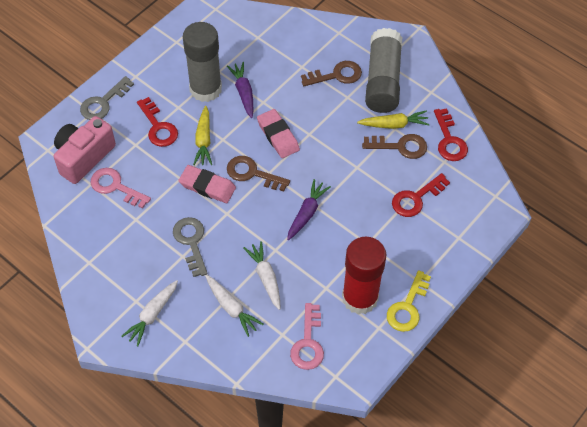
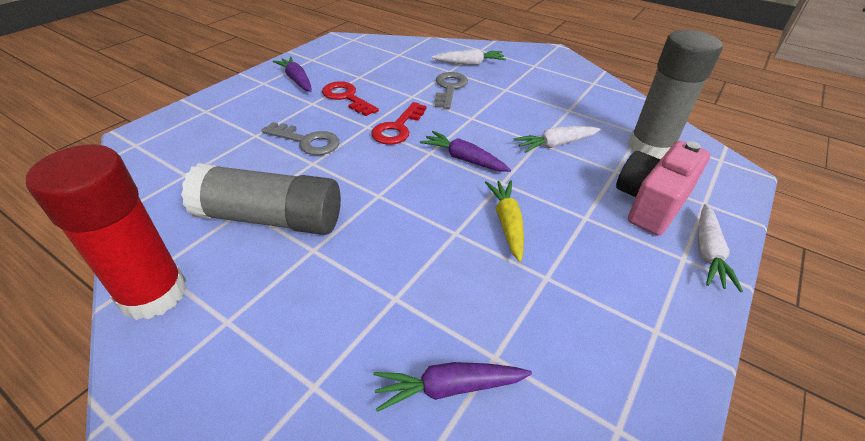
brown key: 3 -> 0
pink eraser: 2 -> 0
pink key: 2 -> 0
purple carrot: 2 -> 3
red key: 3 -> 2
yellow carrot: 2 -> 1
yellow key: 1 -> 0

